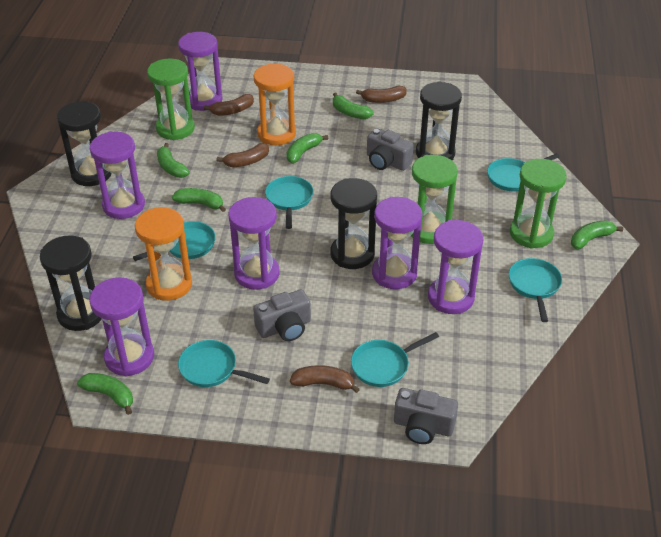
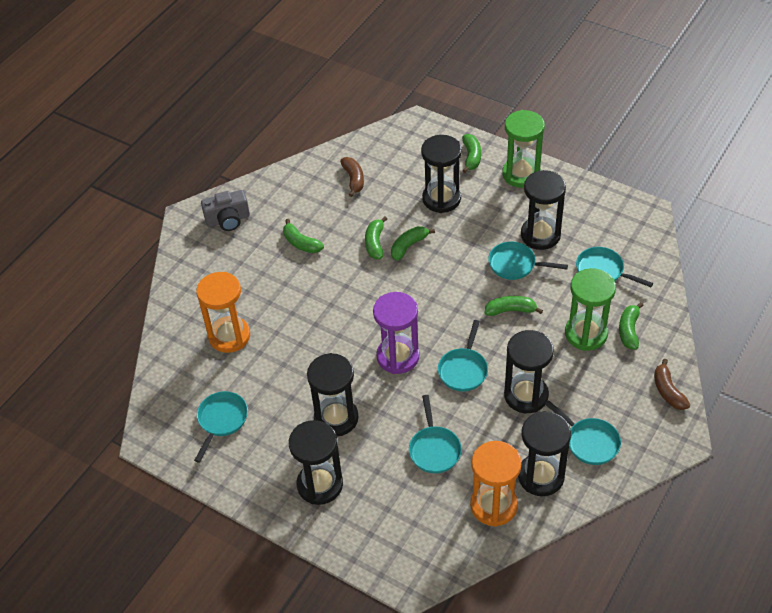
black hourglass: 4 -> 6
brown banana: 4 -> 2
green hourglass: 3 -> 2
grey camera: 3 -> 1
purple hourglass: 6 -> 1

